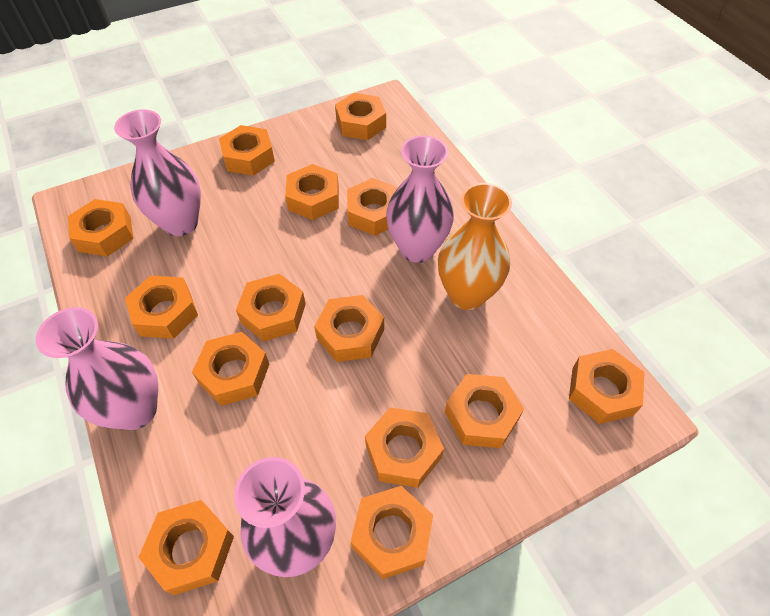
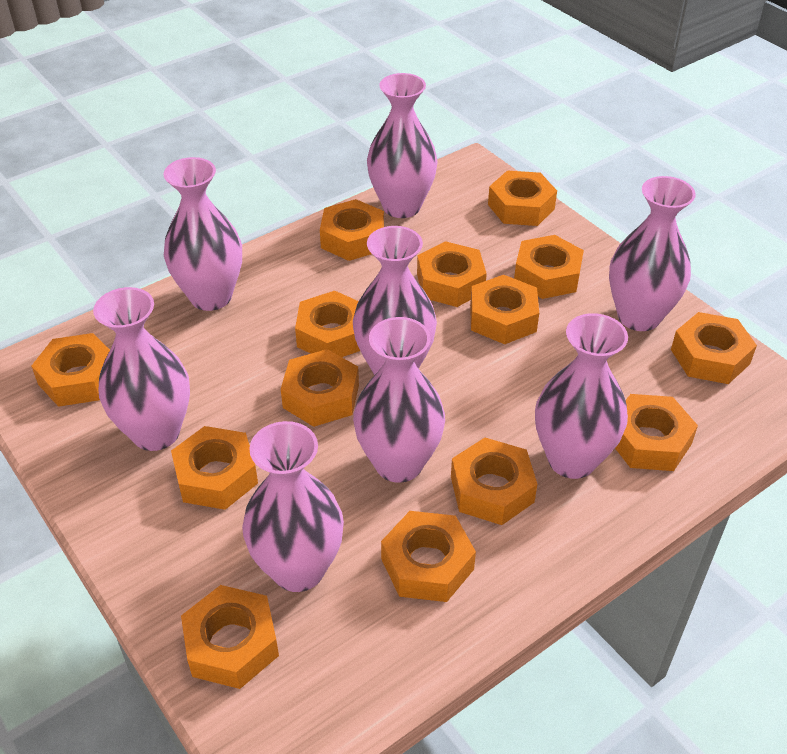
orange vase: 1 -> 0
pink vase: 4 -> 8

